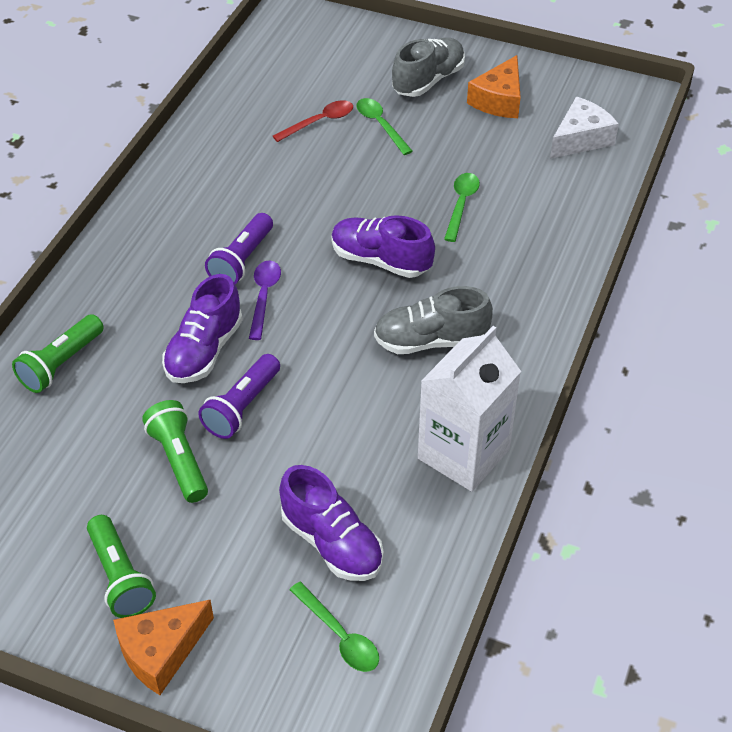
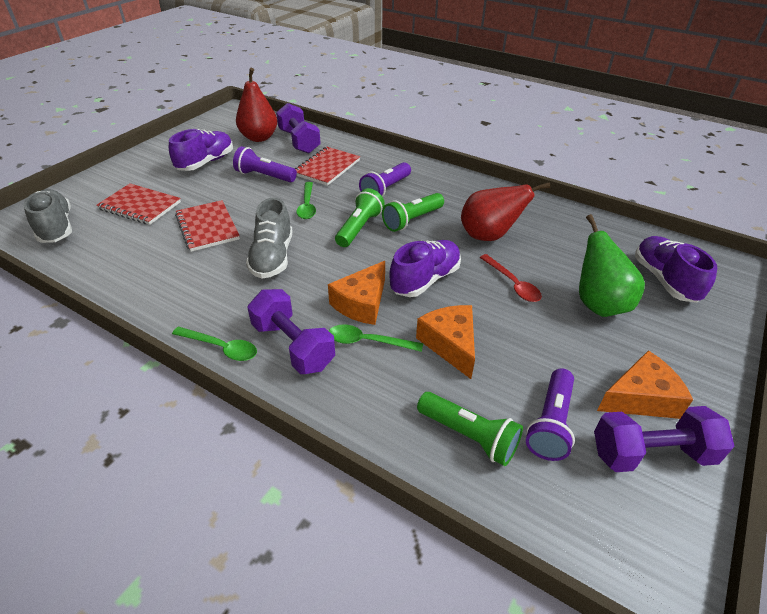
green pear: 0 -> 1
orange cheese: 2 -> 3
purple dumbbell: 0 -> 3
purple flashlight: 2 -> 3
purple spoon: 1 -> 0
red notebook: 0 -> 3
red pear: 0 -> 2
white carton: 1 -> 0
white cheese: 1 -> 0

